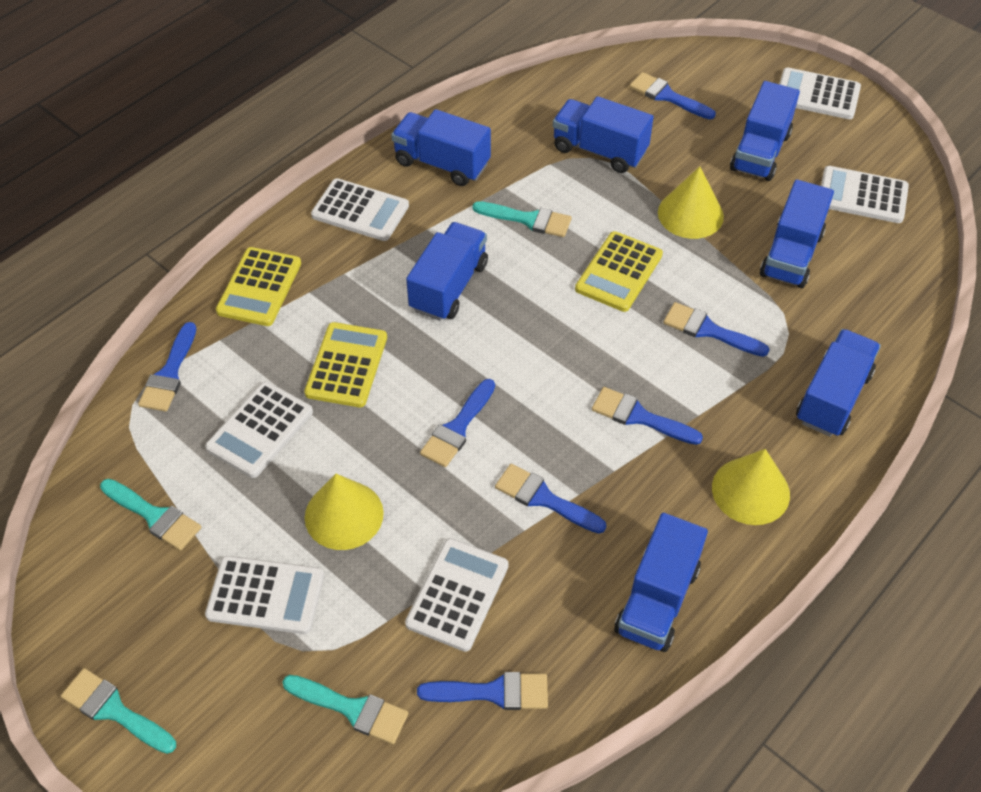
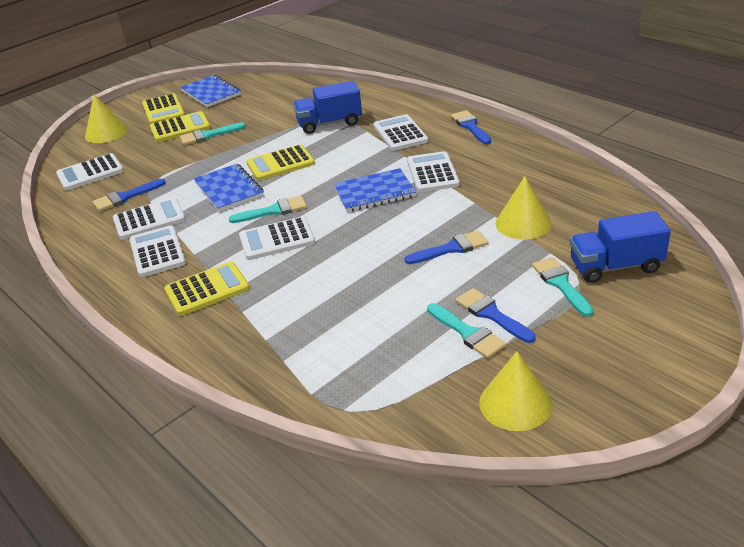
blue brush: 7 -> 4
blue notebook: 0 -> 3
blue truck: 7 -> 2
yellow calculator: 3 -> 4

